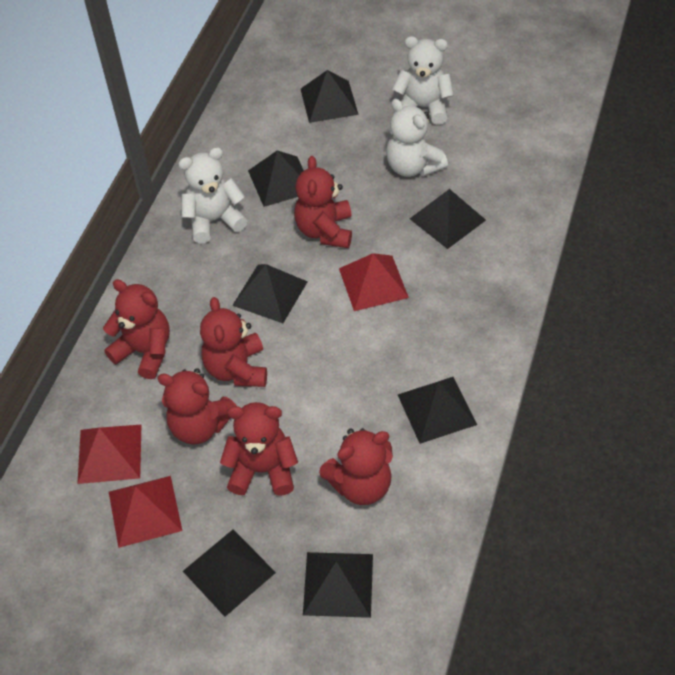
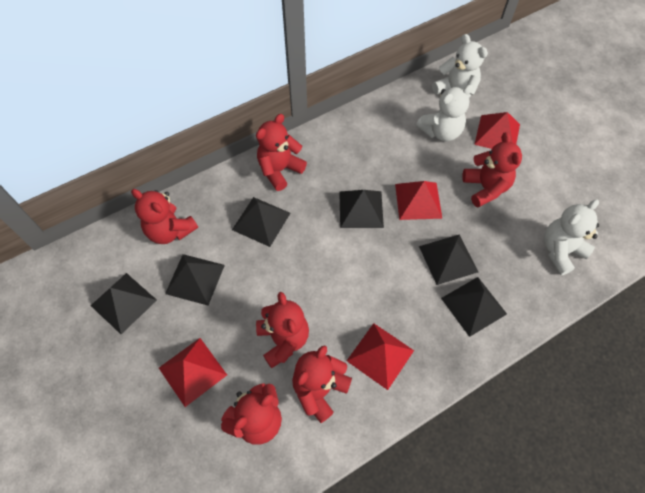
black pyramid: 7 -> 6
red pyramid: 3 -> 4

